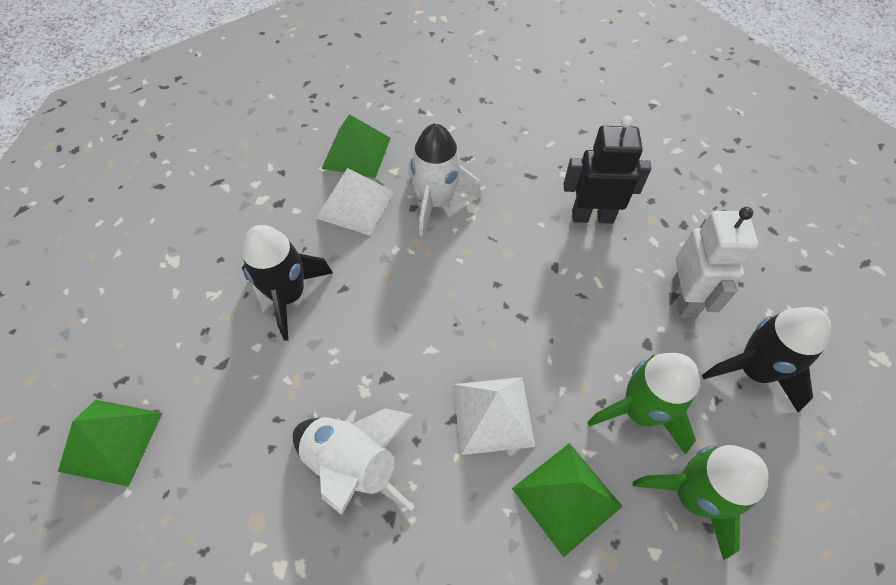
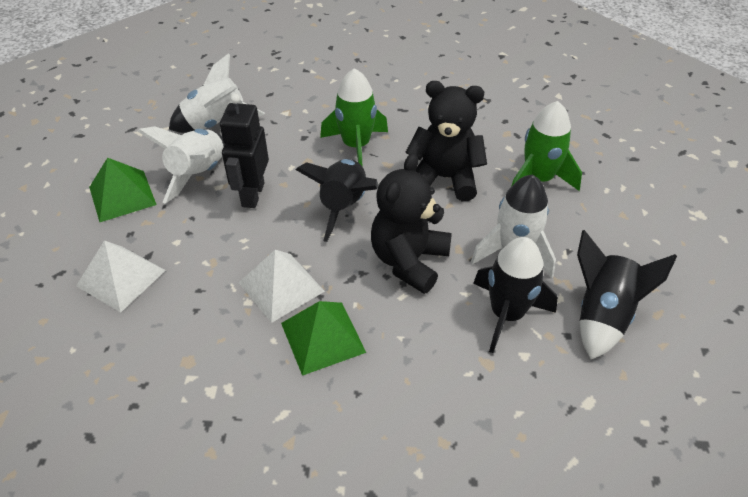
black rocket: 2 -> 3
black teddy bear: 0 -> 2
green pyramid: 3 -> 2
white robot: 1 -> 0
white rocket: 2 -> 3

